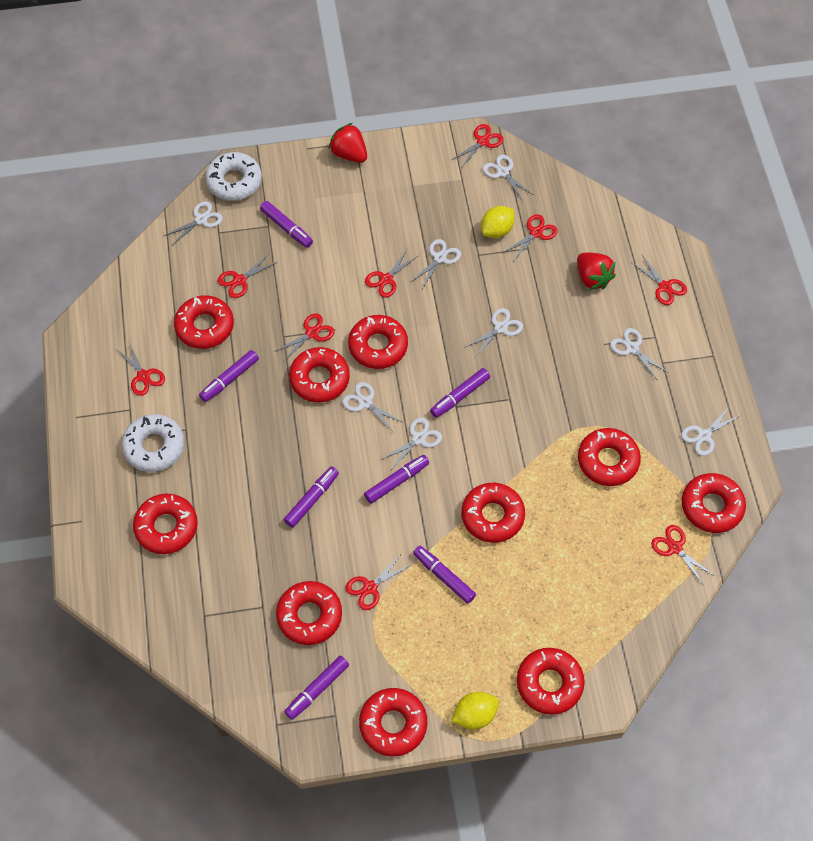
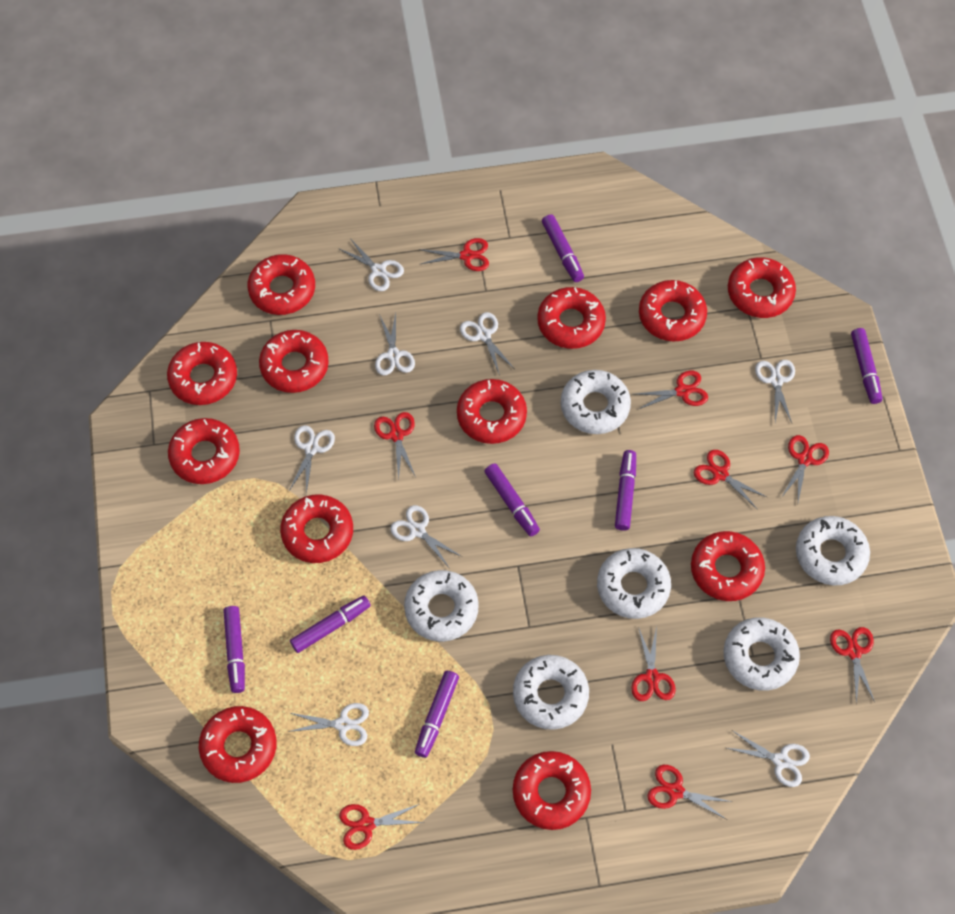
red donut: 10 -> 12
red strawberry: 2 -> 0
white donut: 2 -> 6
yellow lemon: 2 -> 0

